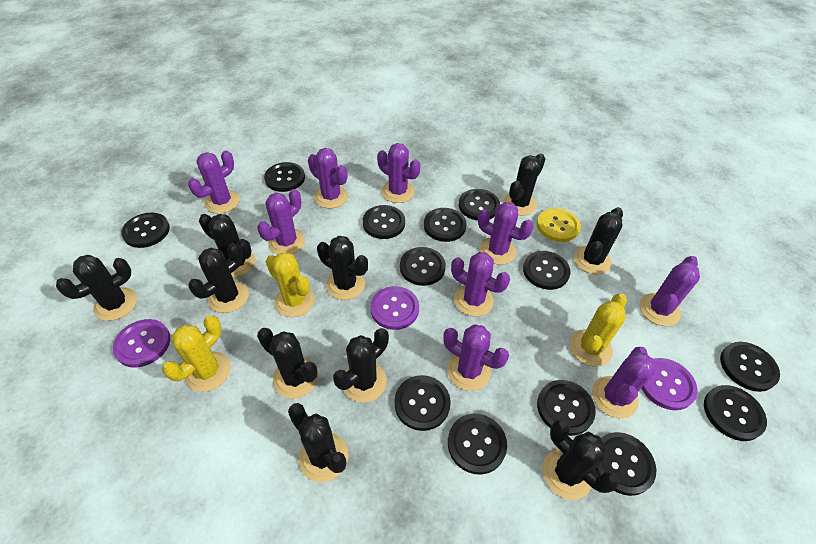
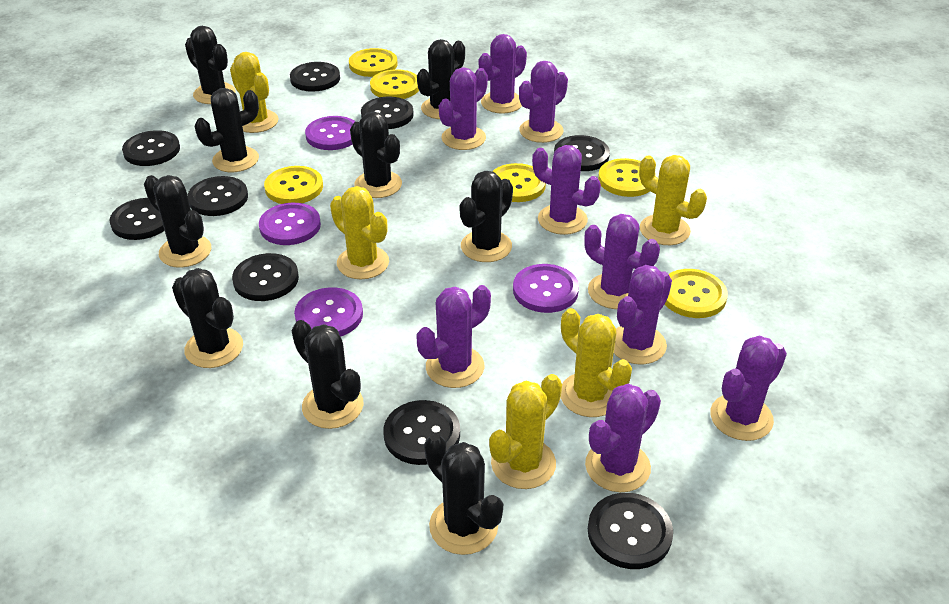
black button: 13 -> 9
black cactus: 10 -> 9
purple button: 3 -> 4
yellow button: 1 -> 6
yellow cactus: 3 -> 5

